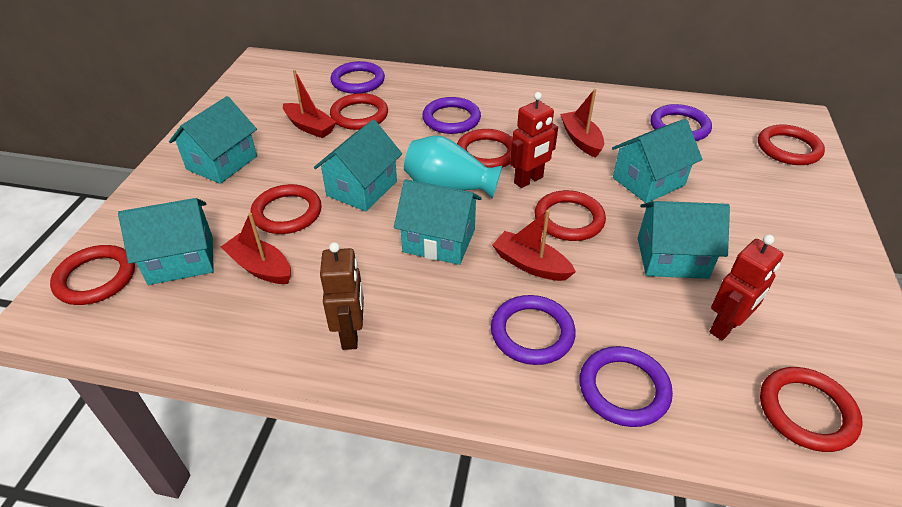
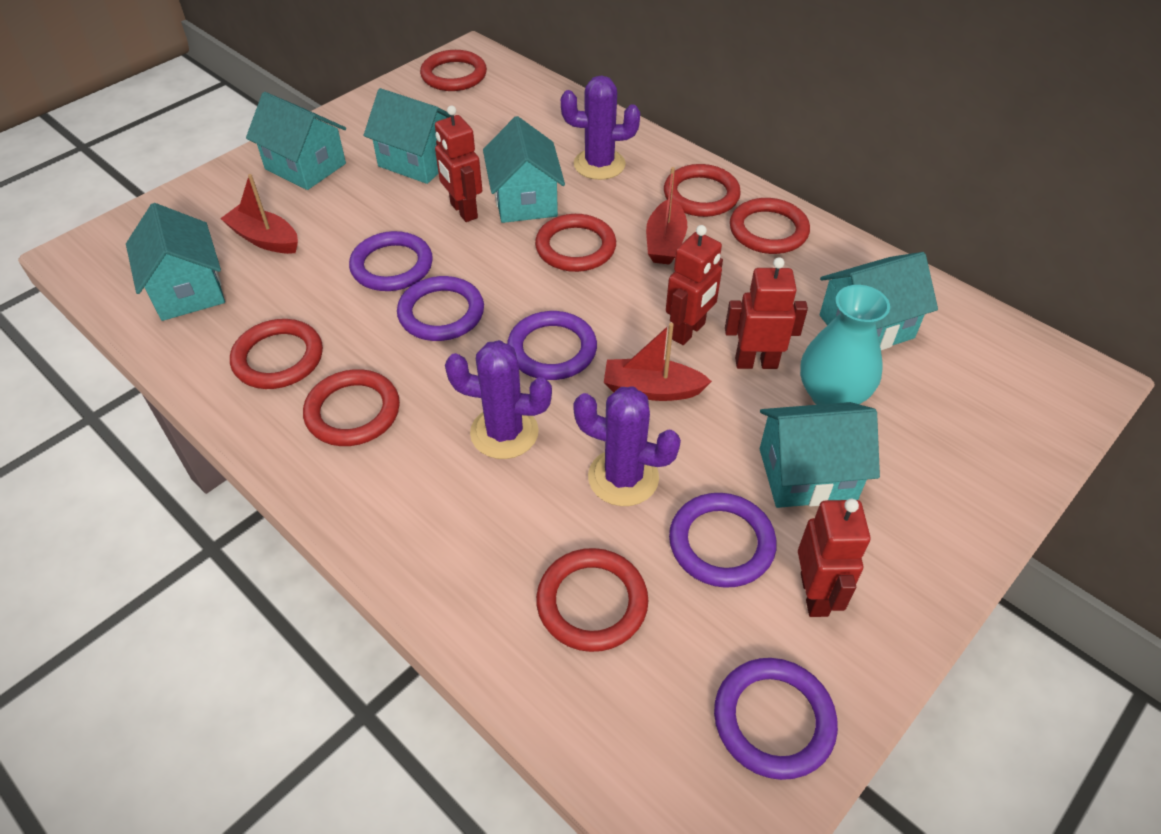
brown robot: 1 -> 0
purple cactus: 0 -> 3
red boat: 4 -> 3
red robot: 2 -> 4

